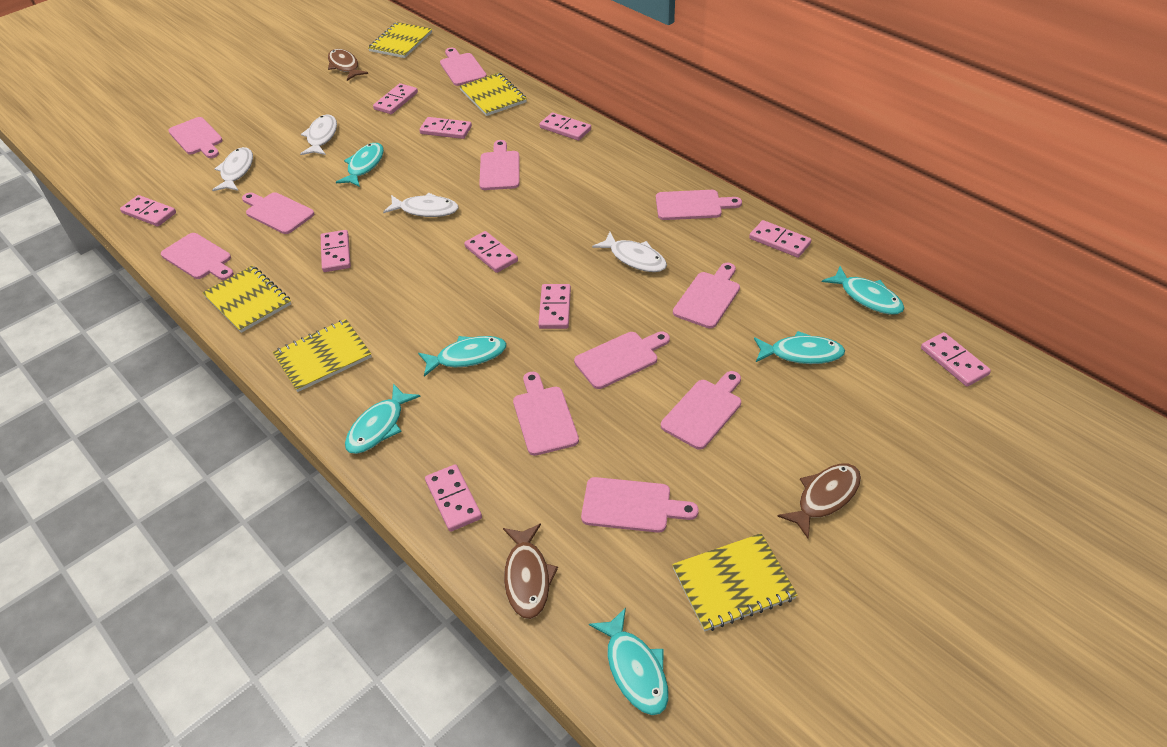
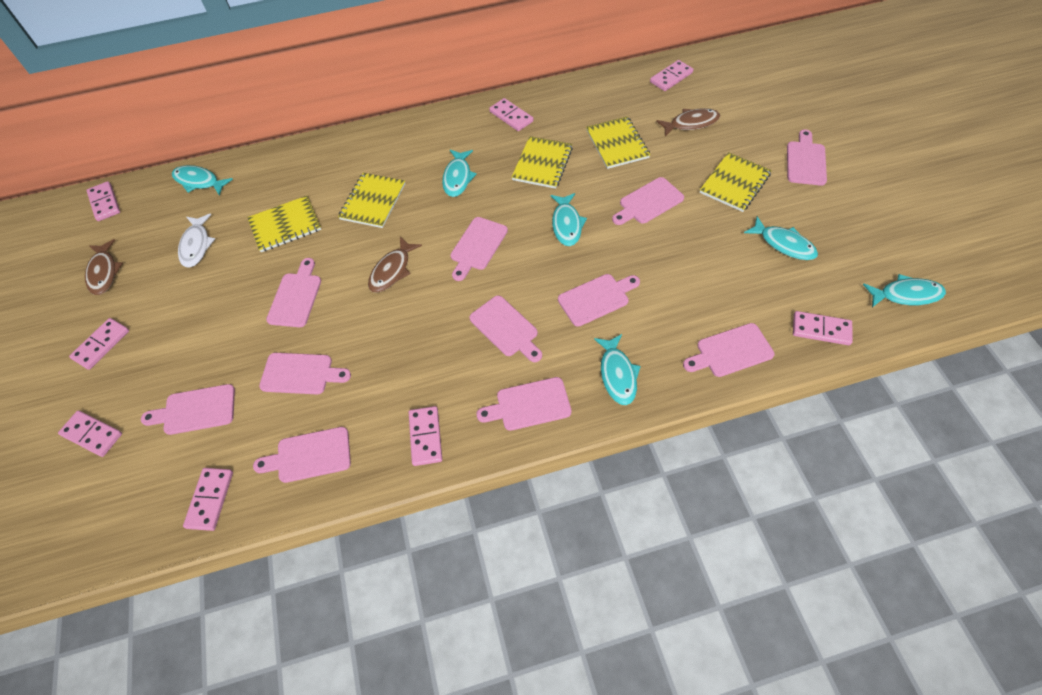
pink domino: 10 -> 8
white fish: 4 -> 1

